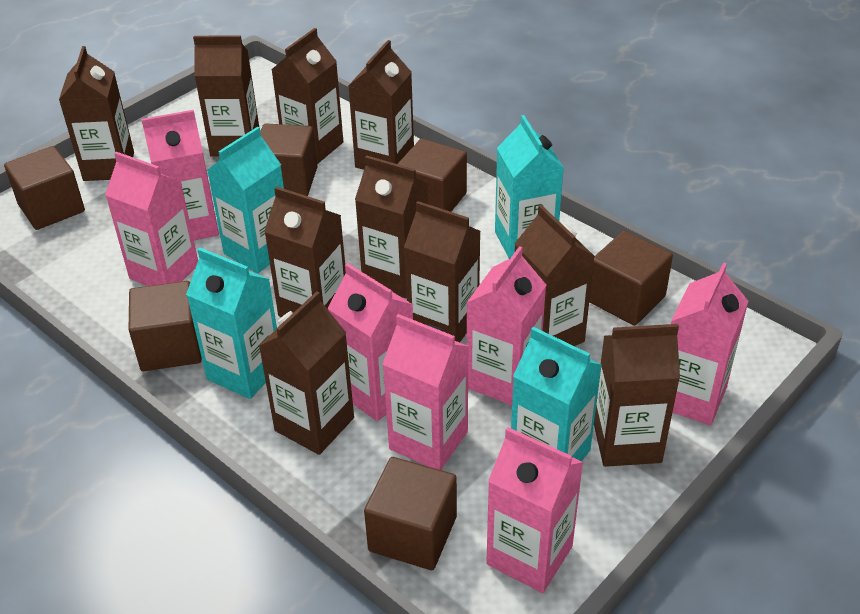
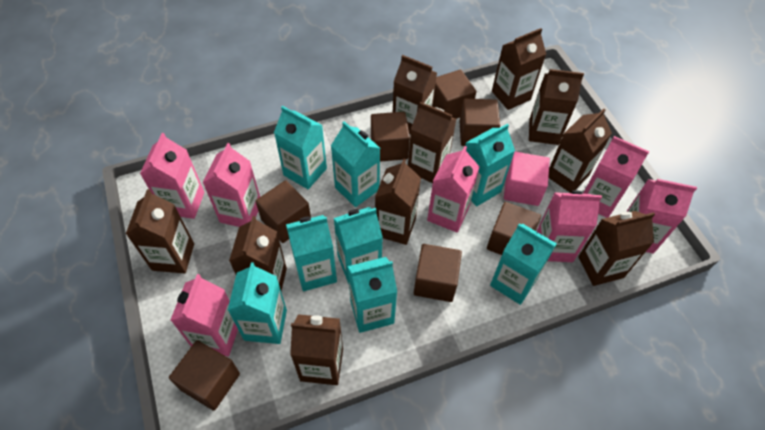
brown cube: 6 -> 7
pink cube: 0 -> 1
turquoise carton: 4 -> 8

